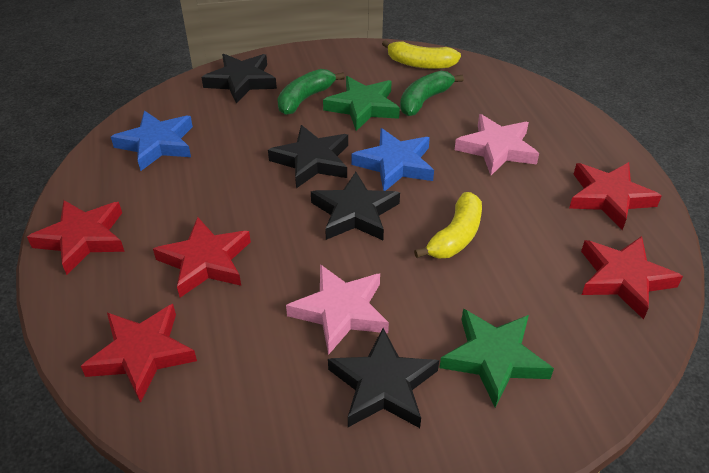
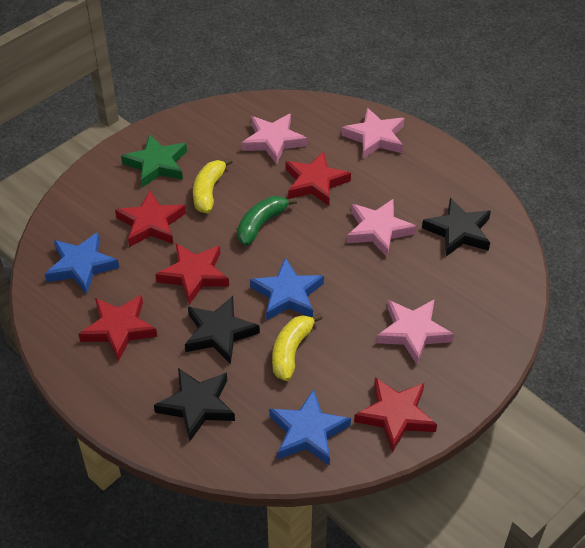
black star: 4 -> 3
blue star: 2 -> 3
green banana: 2 -> 1
green star: 2 -> 1
pink star: 2 -> 4

